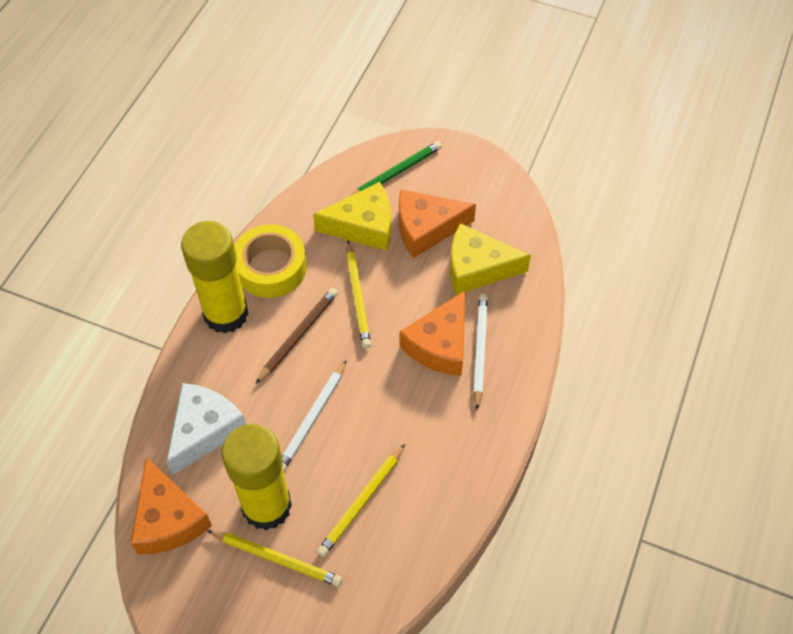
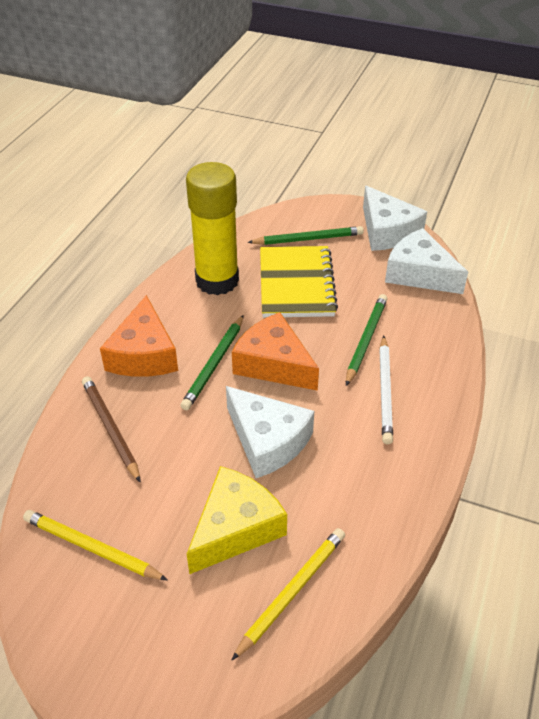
green pencil: 1 -> 3
orange cheese: 3 -> 2
white cheese: 1 -> 3
white pencil: 2 -> 1
yellow cheese: 2 -> 1
yellow glue stick: 2 -> 1
yellow notebook: 0 -> 1
yellow pencil: 3 -> 2
yellow tape: 1 -> 0

